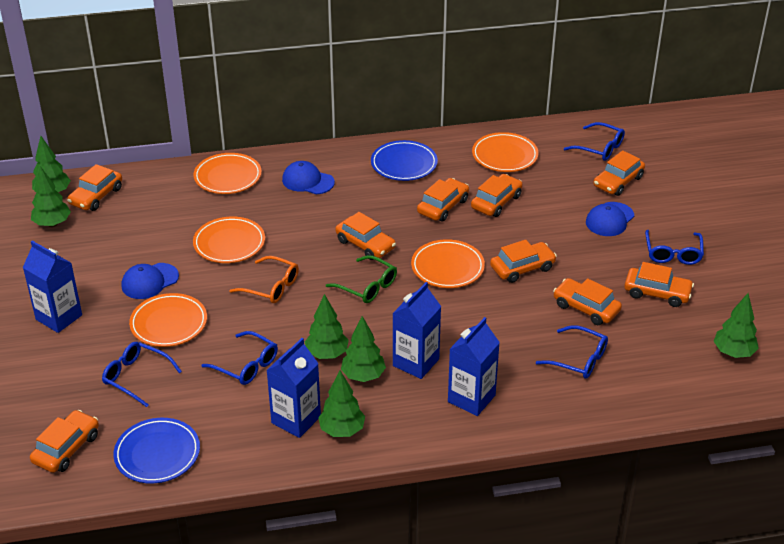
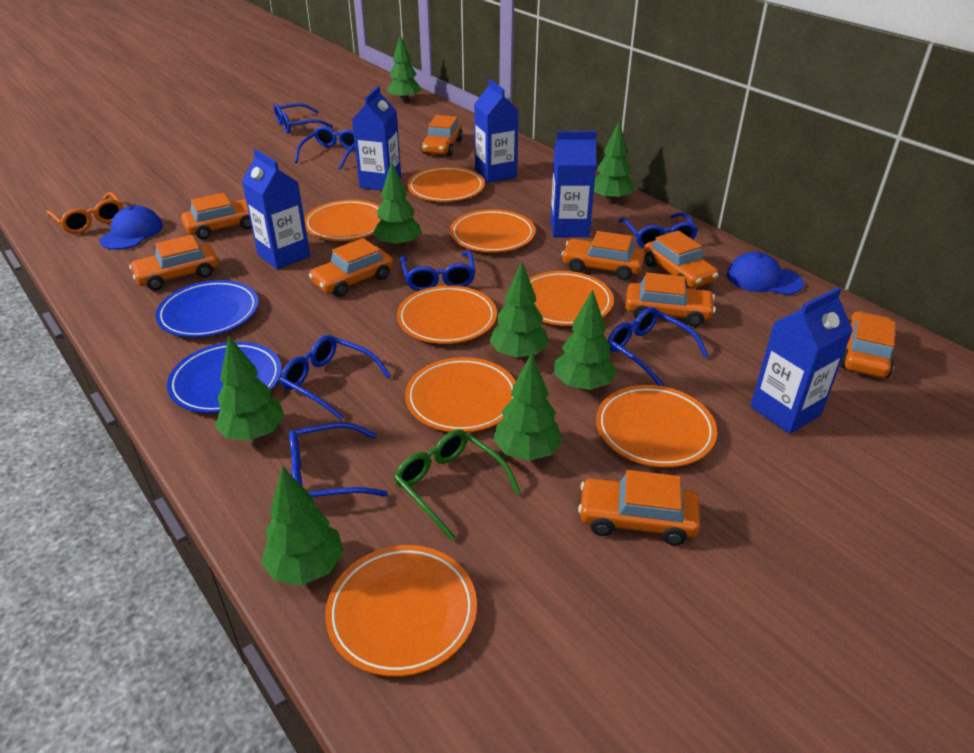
blue cap: 3 -> 2
blue carton: 4 -> 5
blue glasses: 5 -> 7
green tree: 6 -> 8
orange plate: 5 -> 8

